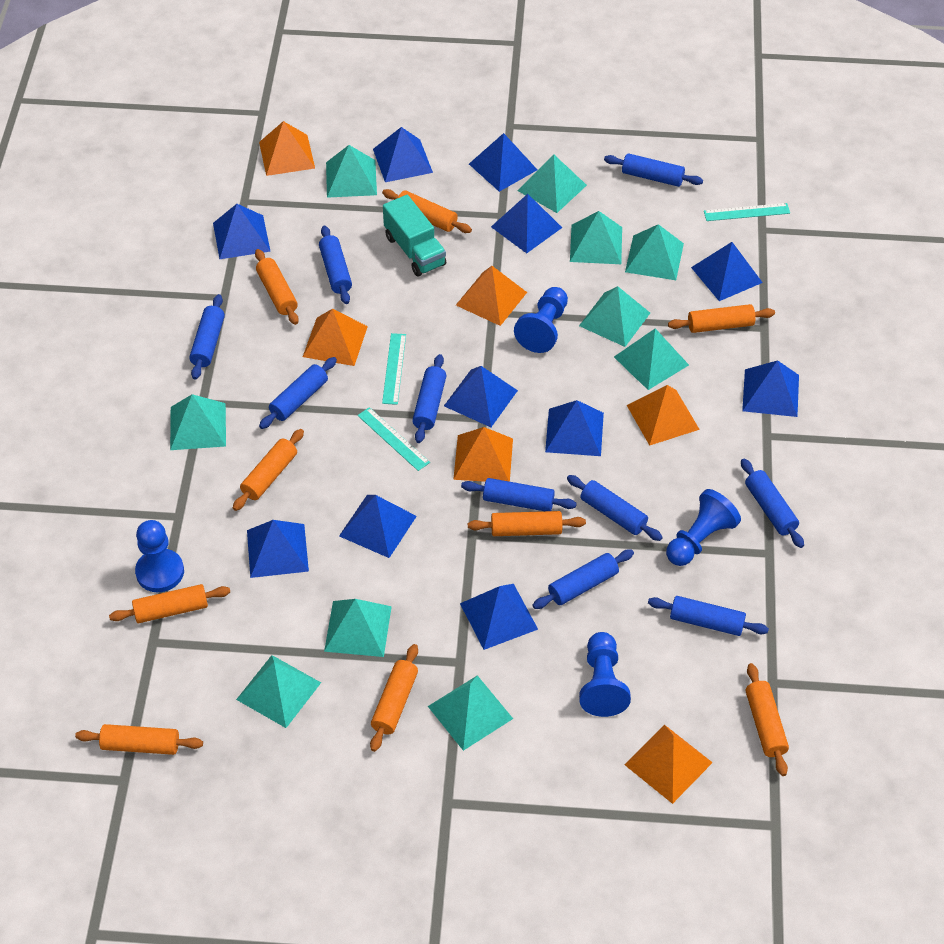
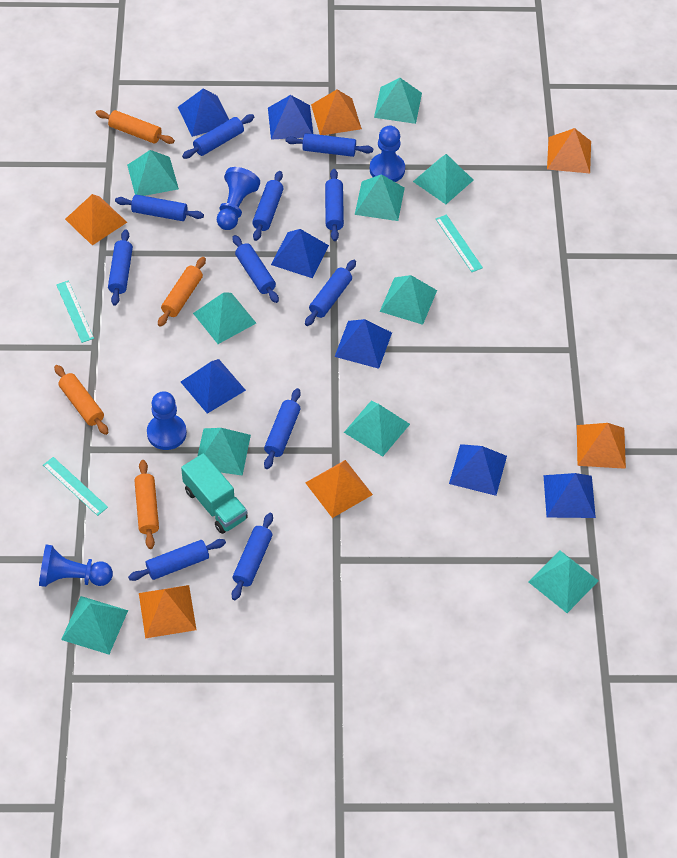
blue pyramid: 11 -> 7
blue rolling pin: 10 -> 11
orange rolling pin: 9 -> 4

